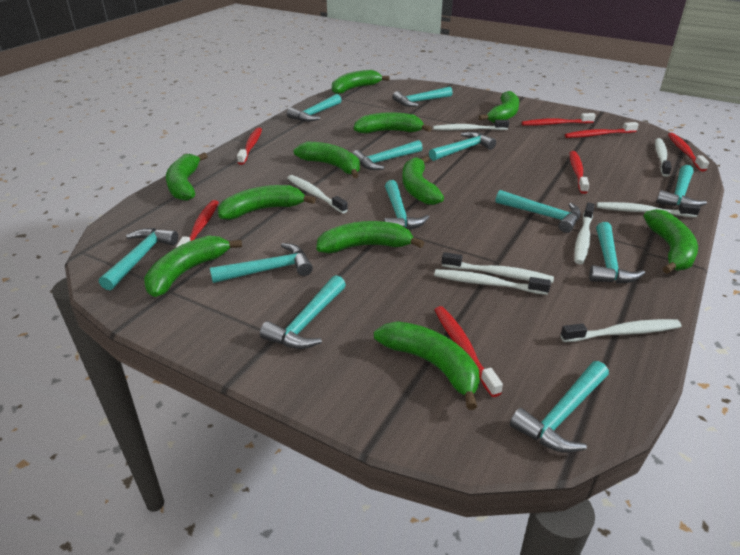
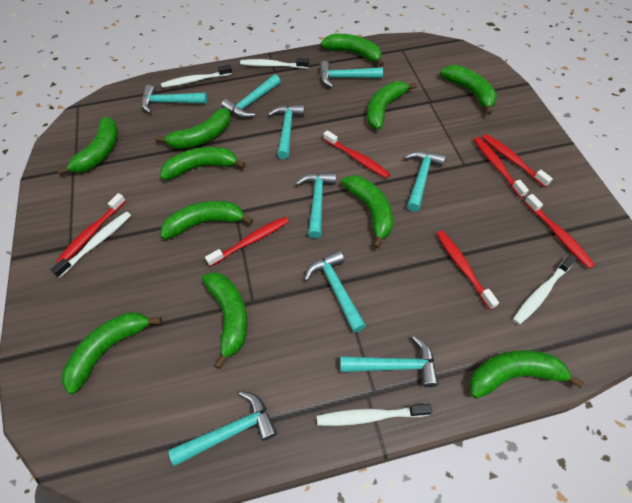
turquoise hammer: 12 -> 9
white toothbrush: 8 -> 5

